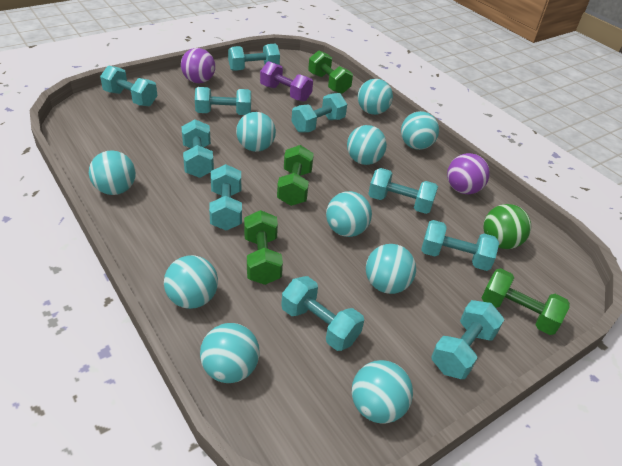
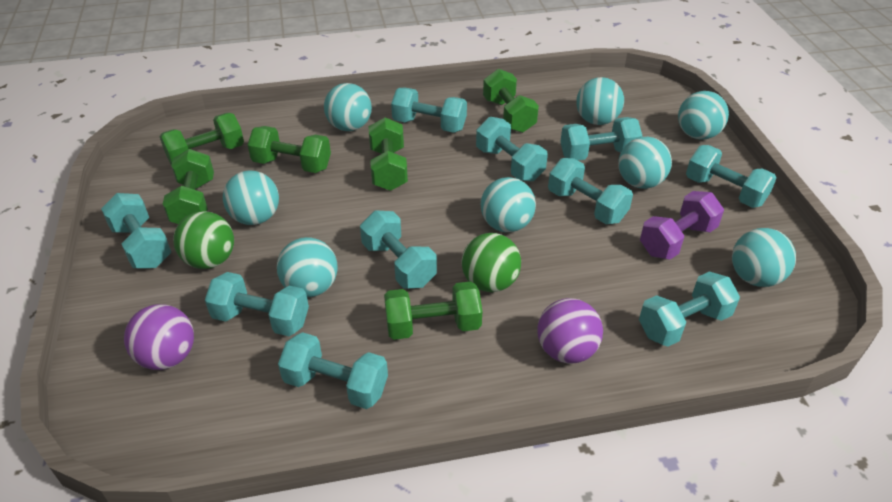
green ball: 1 -> 2
green dumbbell: 4 -> 6
turquoise ball: 10 -> 8

